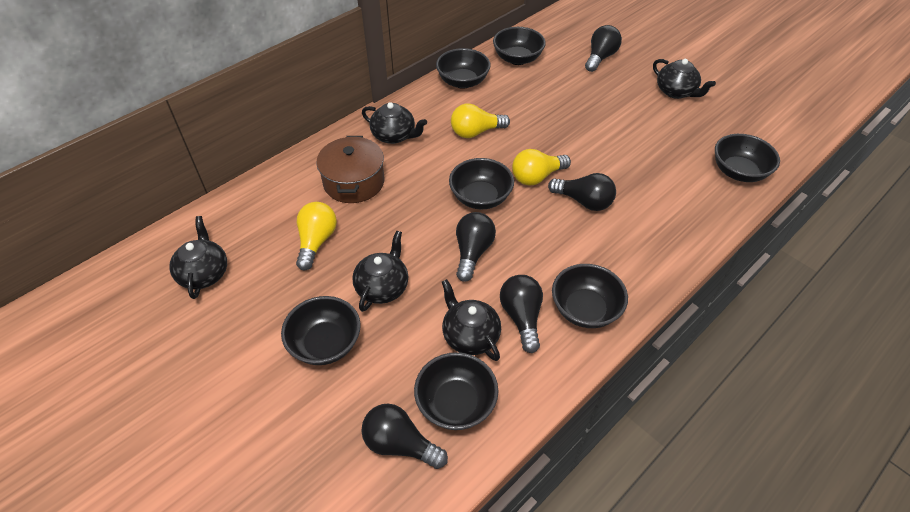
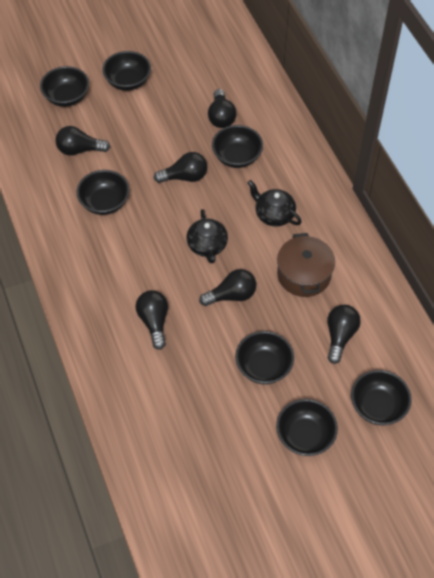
black light bulb: 5 -> 6
black teapot: 5 -> 2
yellow light bulb: 3 -> 0

